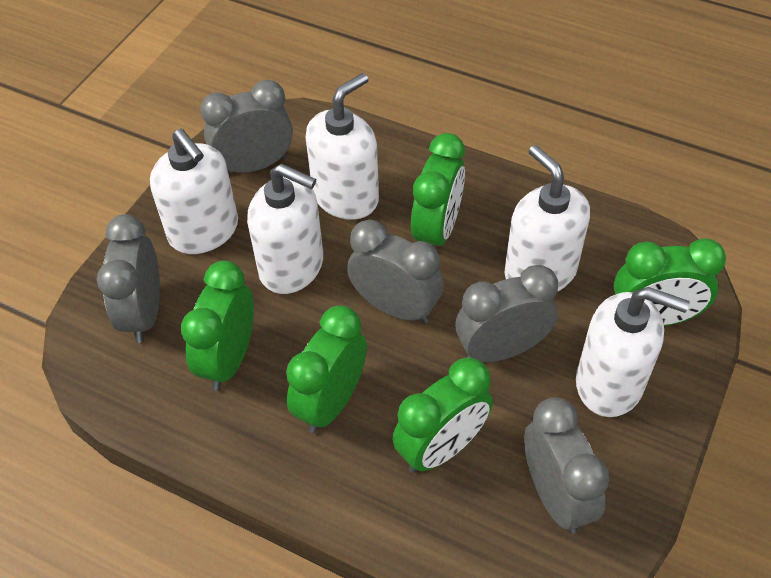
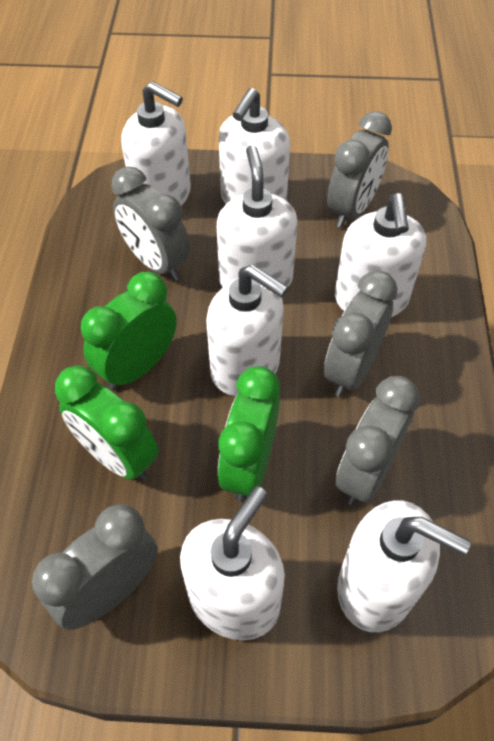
green clock: 5 -> 3
white soap dispenser: 5 -> 7

